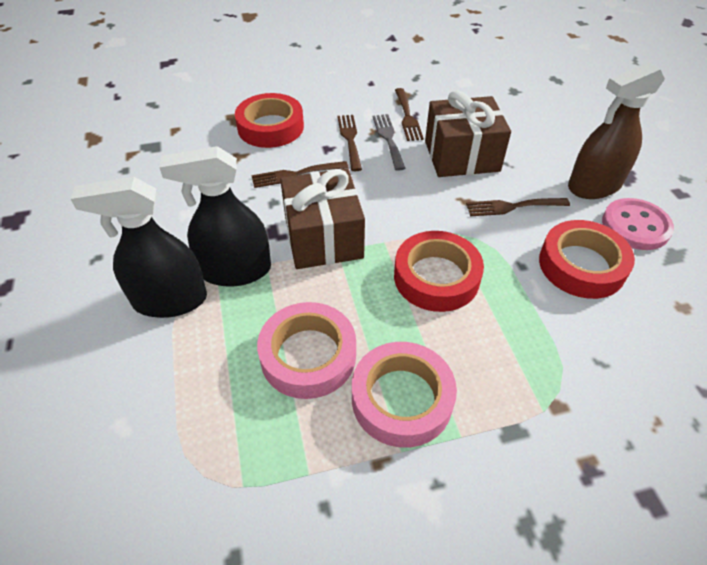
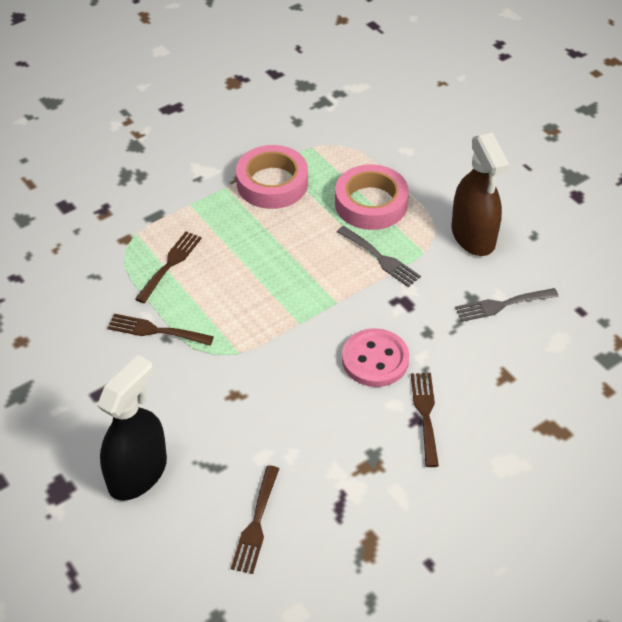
black spray bottle: 2 -> 1
brown gift: 2 -> 0
grey fork: 1 -> 2
red tape: 3 -> 0

